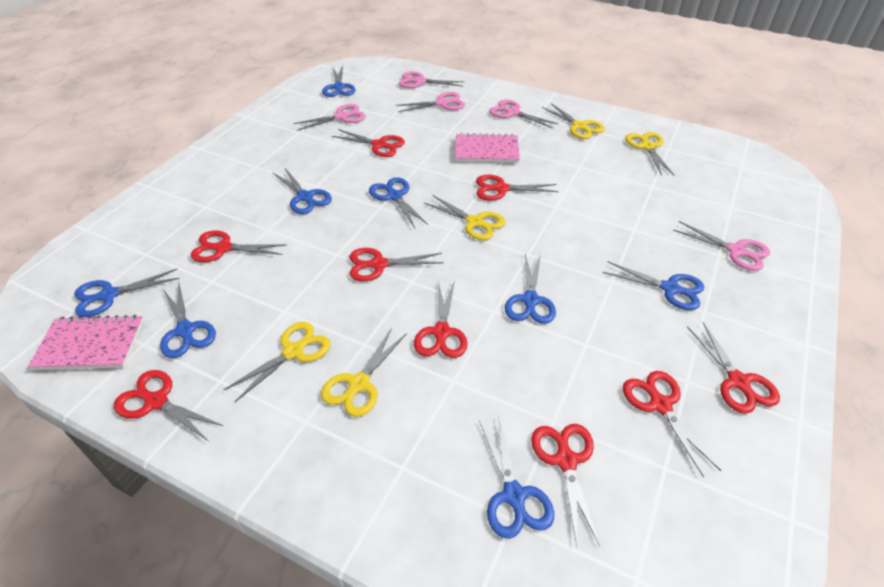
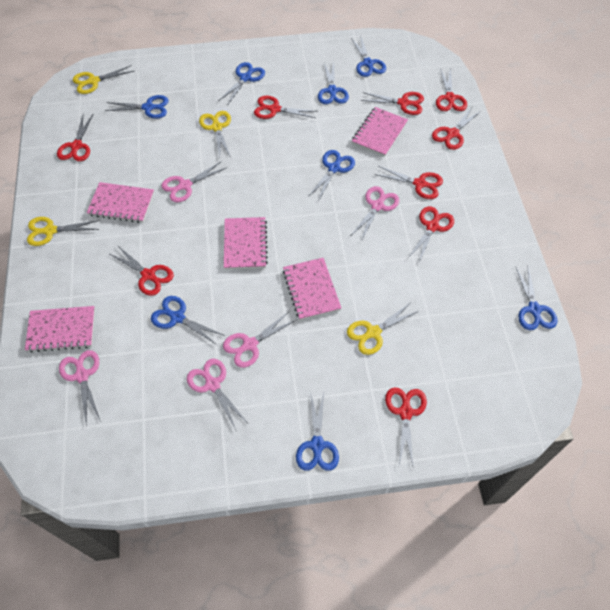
pink notebook: 2 -> 5
yellow scissors: 5 -> 4

